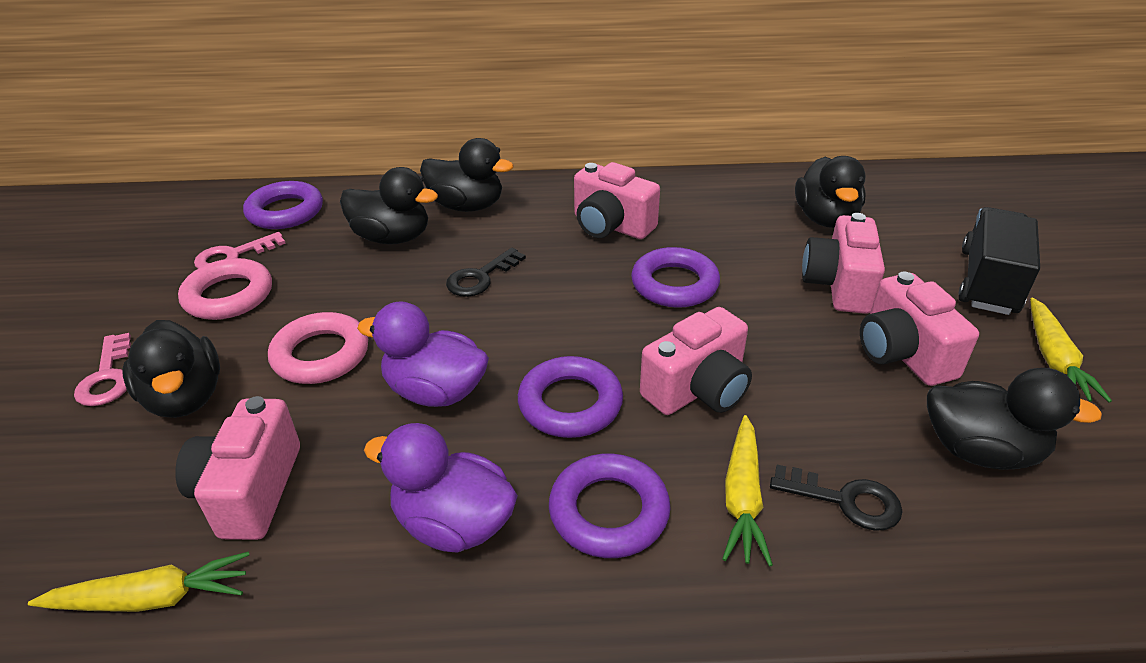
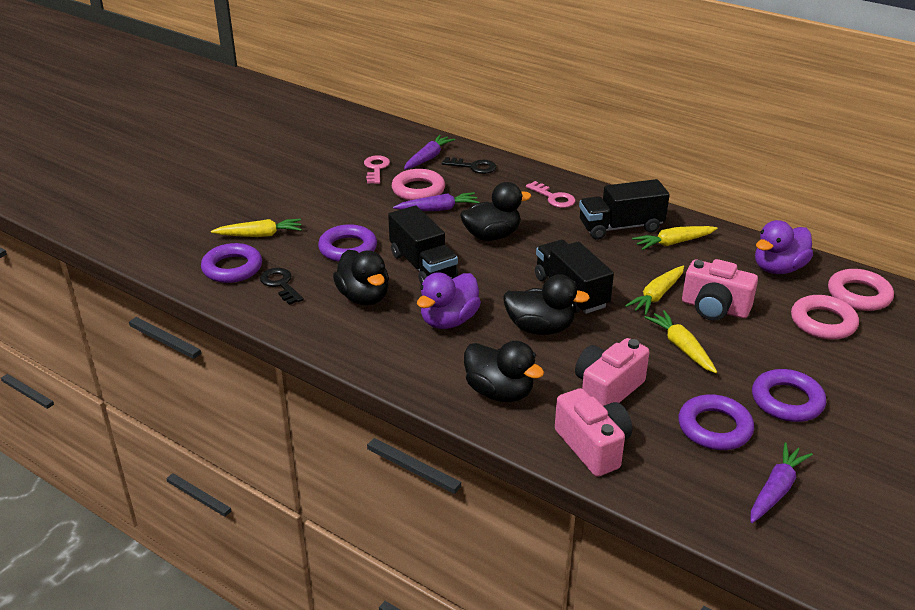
black duck: 5 -> 4
black truck: 1 -> 3
pink camera: 5 -> 3
pink ring: 2 -> 3
purple carrot: 0 -> 3
yellow carrot: 3 -> 4

